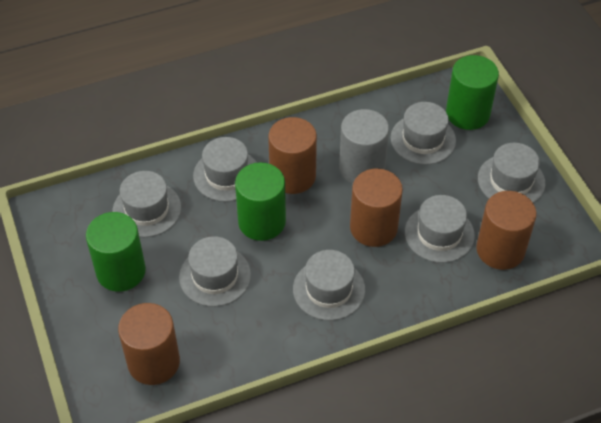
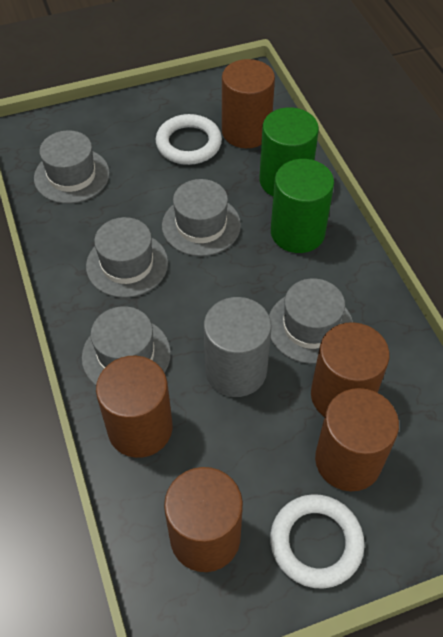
brown cylinder: 4 -> 5
green cylinder: 3 -> 2
grey hat: 7 -> 5
white ring: 0 -> 2

